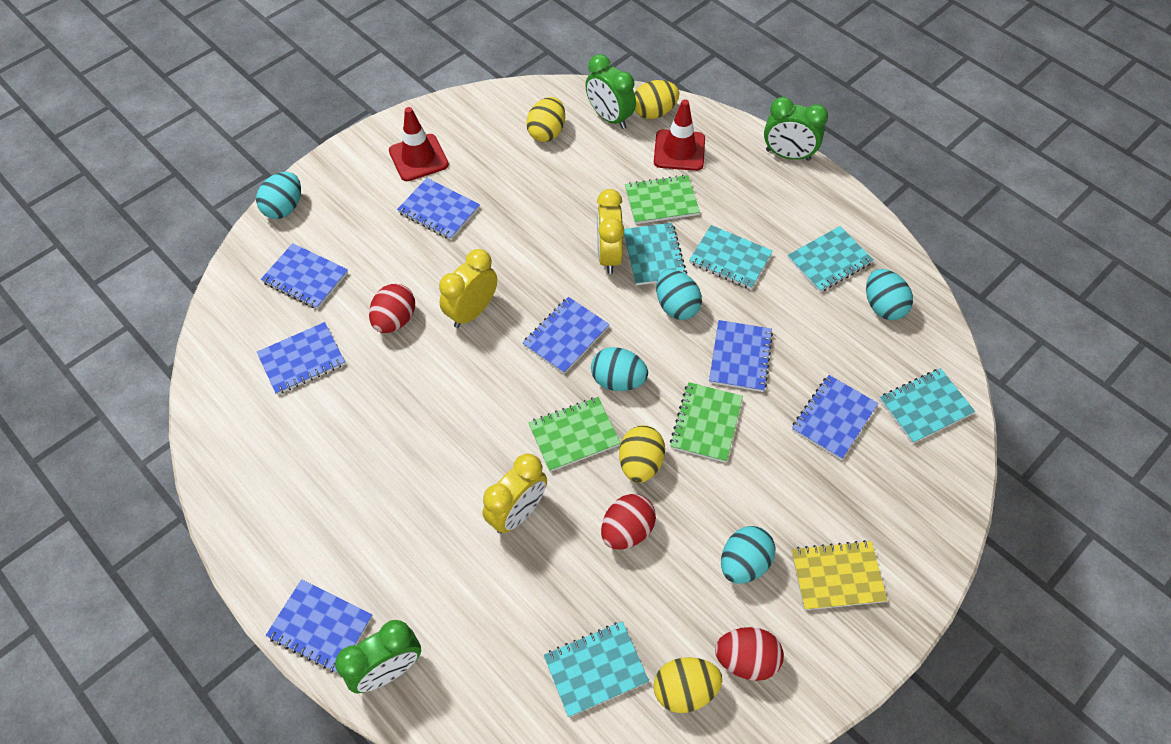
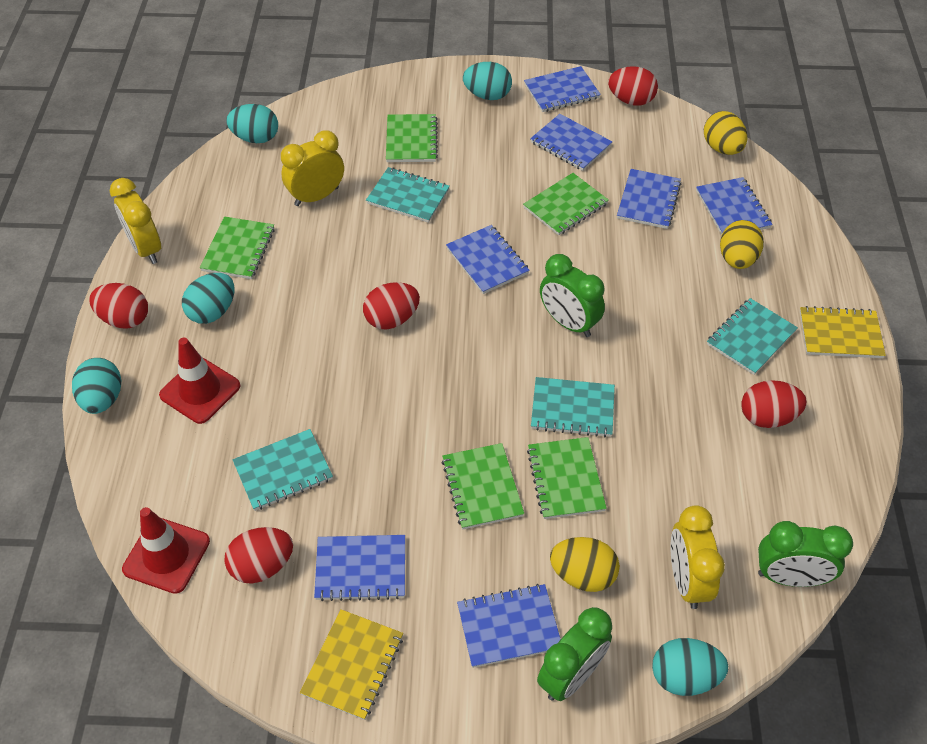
green notebook: 3 -> 5
red egg: 3 -> 5
turquoise notebook: 5 -> 4
yellow egg: 4 -> 3
yellow notebook: 1 -> 2

